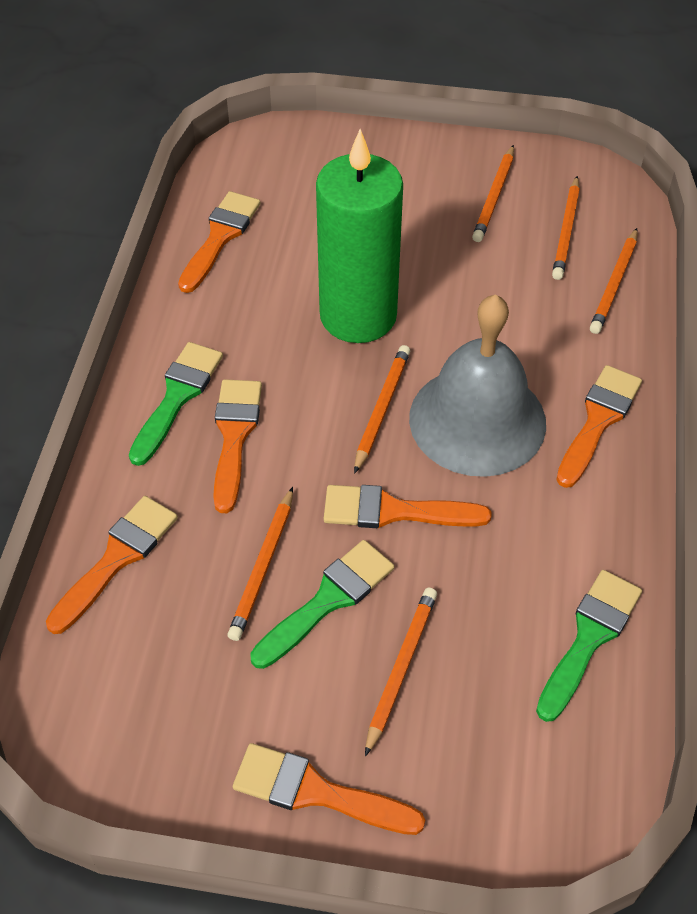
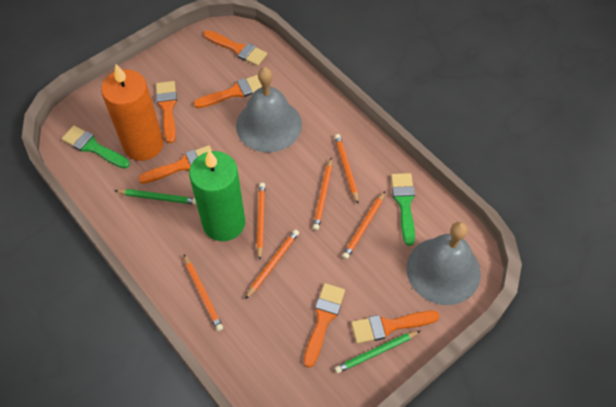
green brush: 3 -> 2
green pencil: 0 -> 2
grey bell: 1 -> 2
orange candle: 0 -> 1

